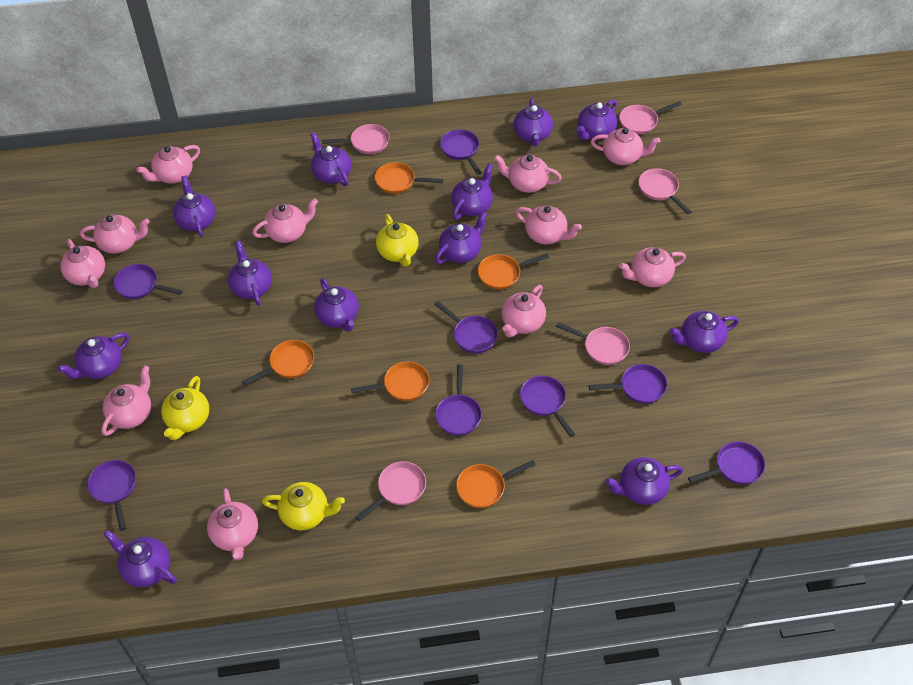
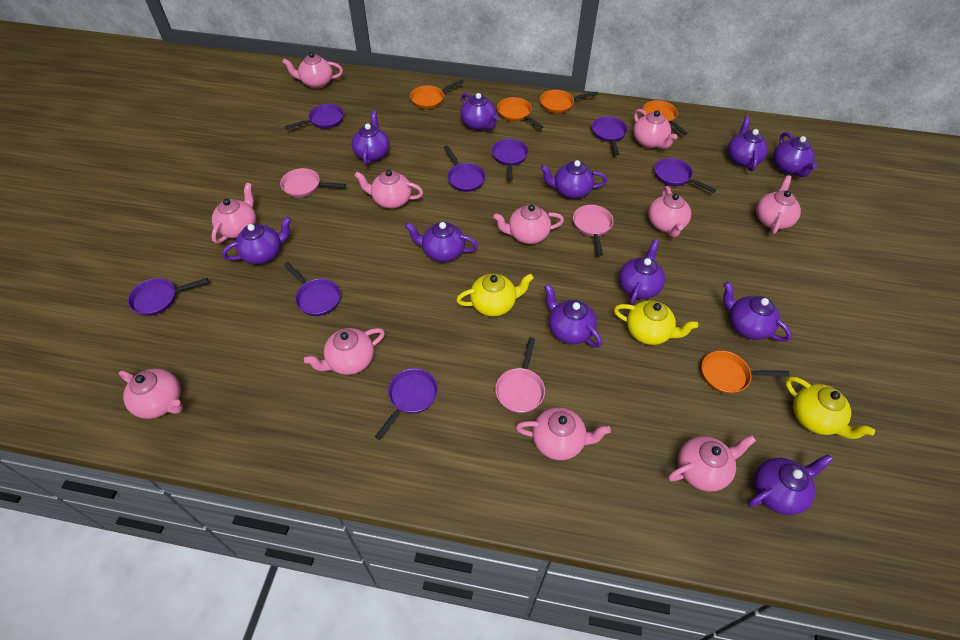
pink pan: 5 -> 3
purple teapot: 12 -> 11

